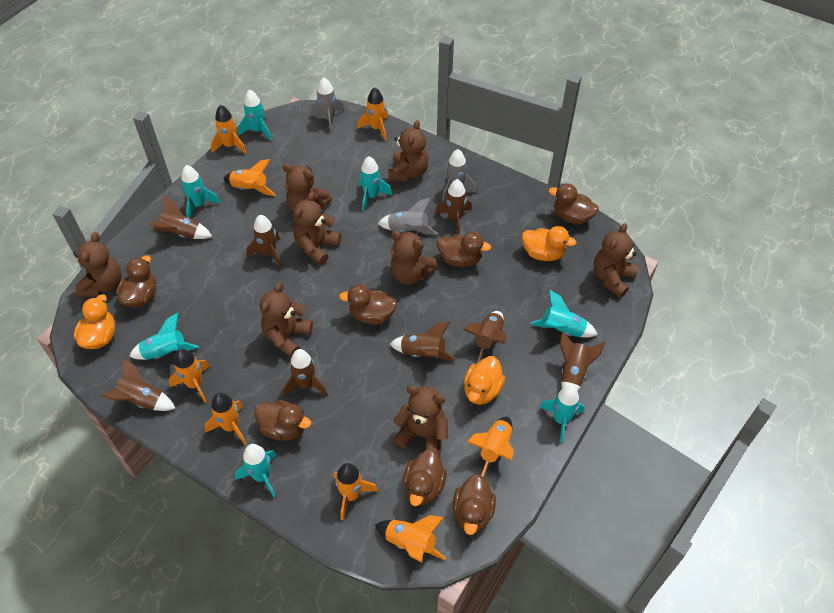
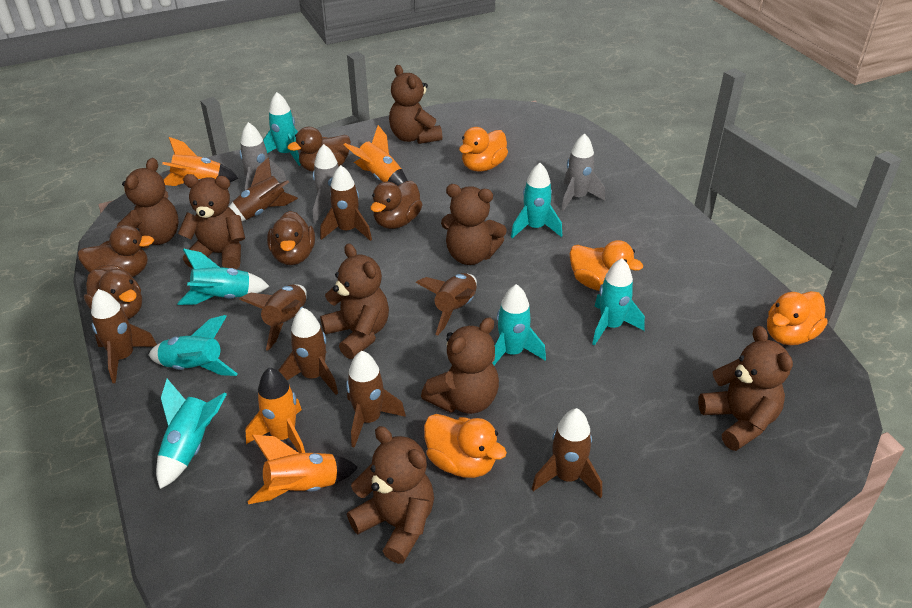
brown duck: 7 -> 5
orange duck: 3 -> 4
orange rocket: 8 -> 4

